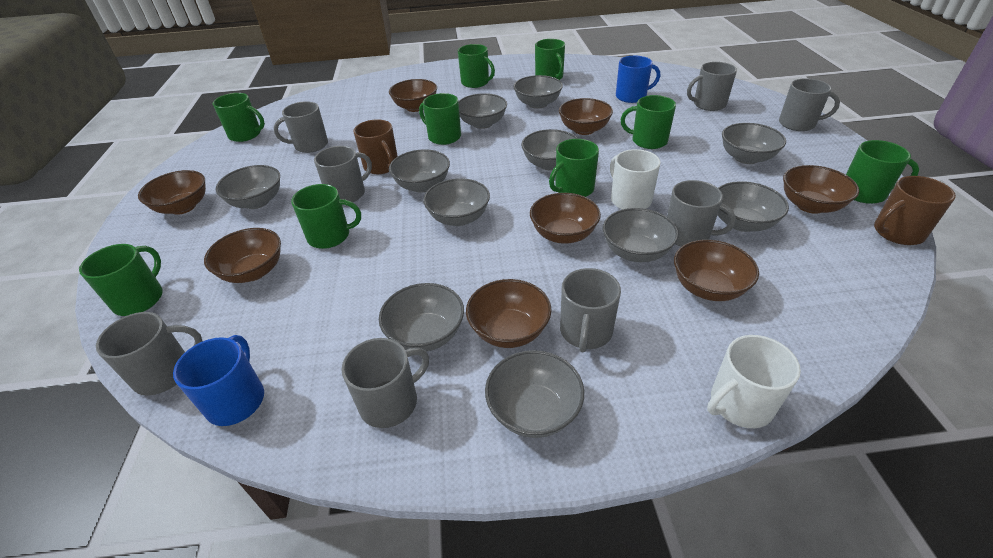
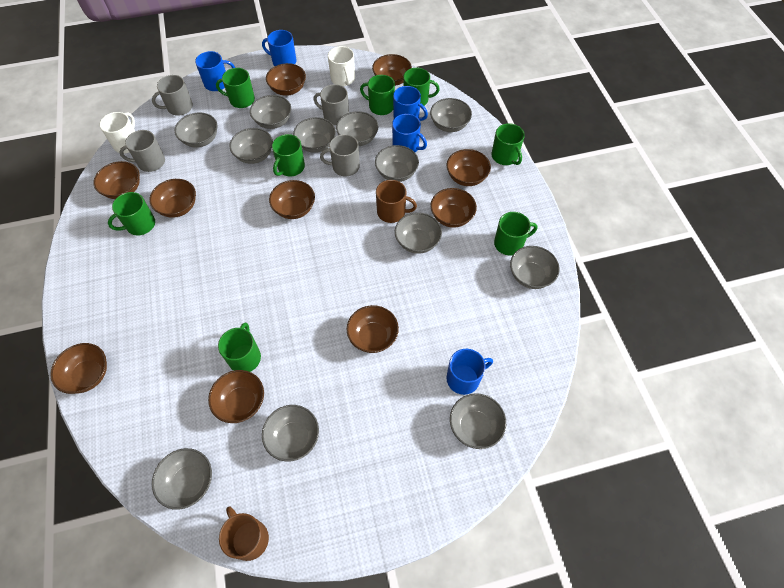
blue mug: 2 -> 5
brown bowl: 8 -> 10
green mug: 9 -> 8
grey bowl: 11 -> 12
grey mug: 8 -> 4

